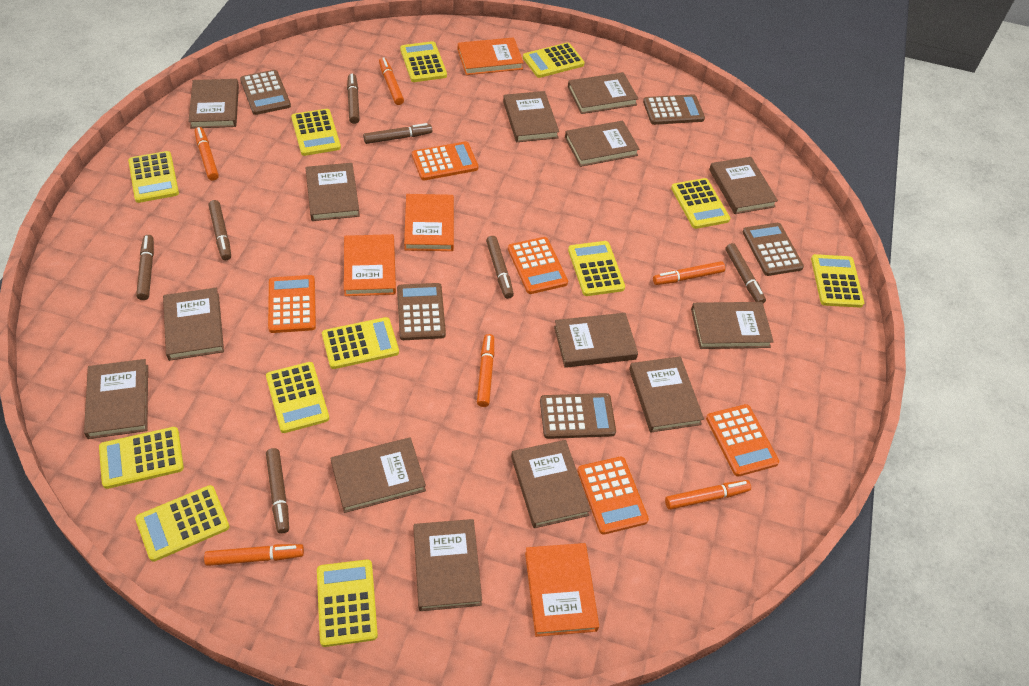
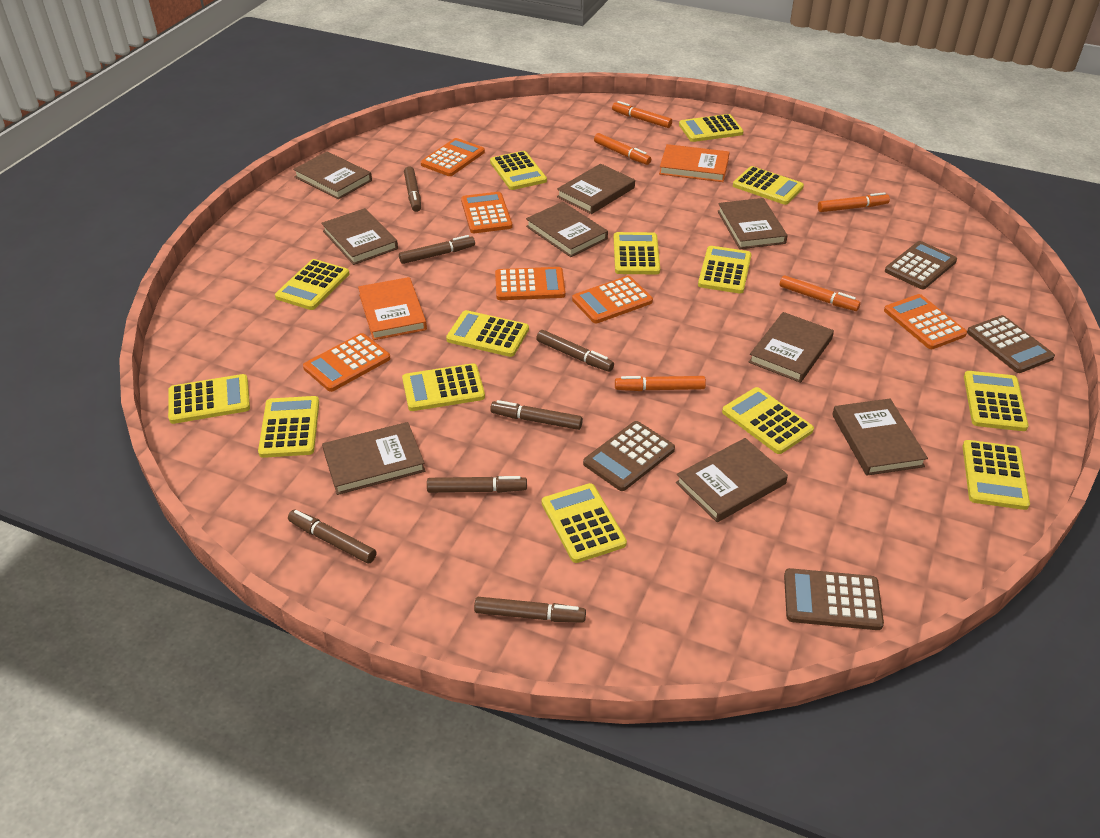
brown book: 14 -> 9
brown calculator: 5 -> 4
orange book: 4 -> 2
orange calculator: 5 -> 6
orange marker: 6 -> 5
yellow calculator: 12 -> 14

